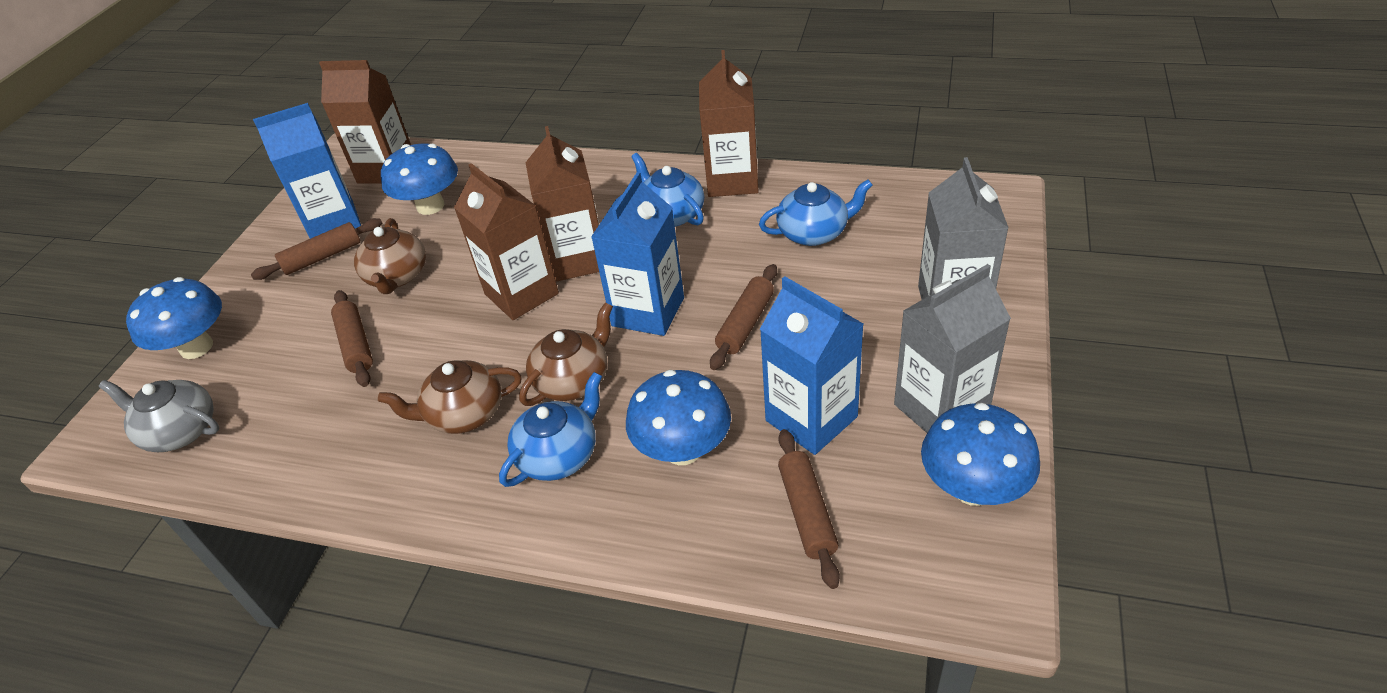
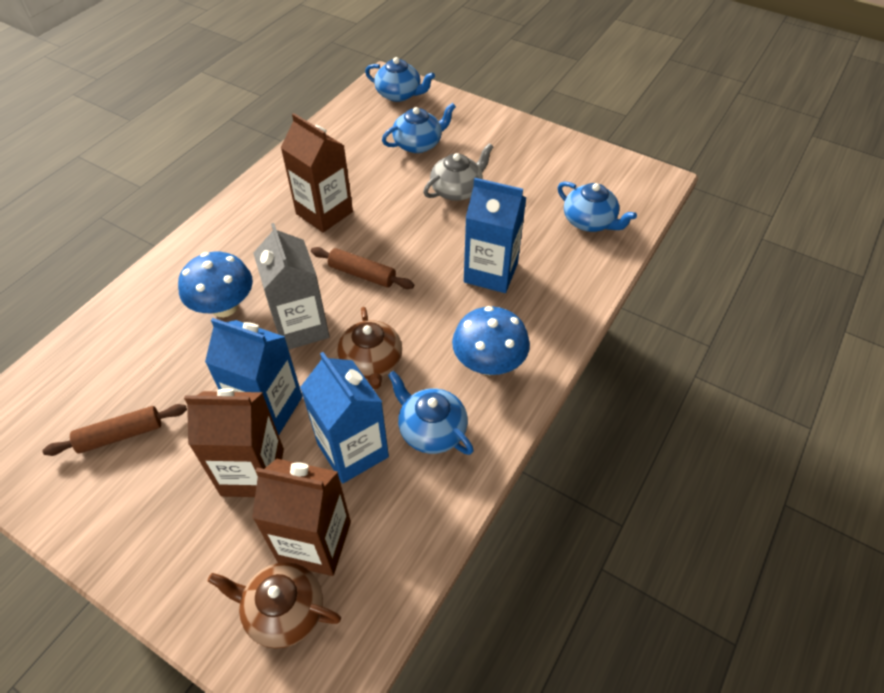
blue mushroom: 4 -> 2
blue teapot: 3 -> 4
brown carton: 4 -> 3
brown rolling pin: 4 -> 2
brown teapot: 3 -> 2
grey carton: 2 -> 1

